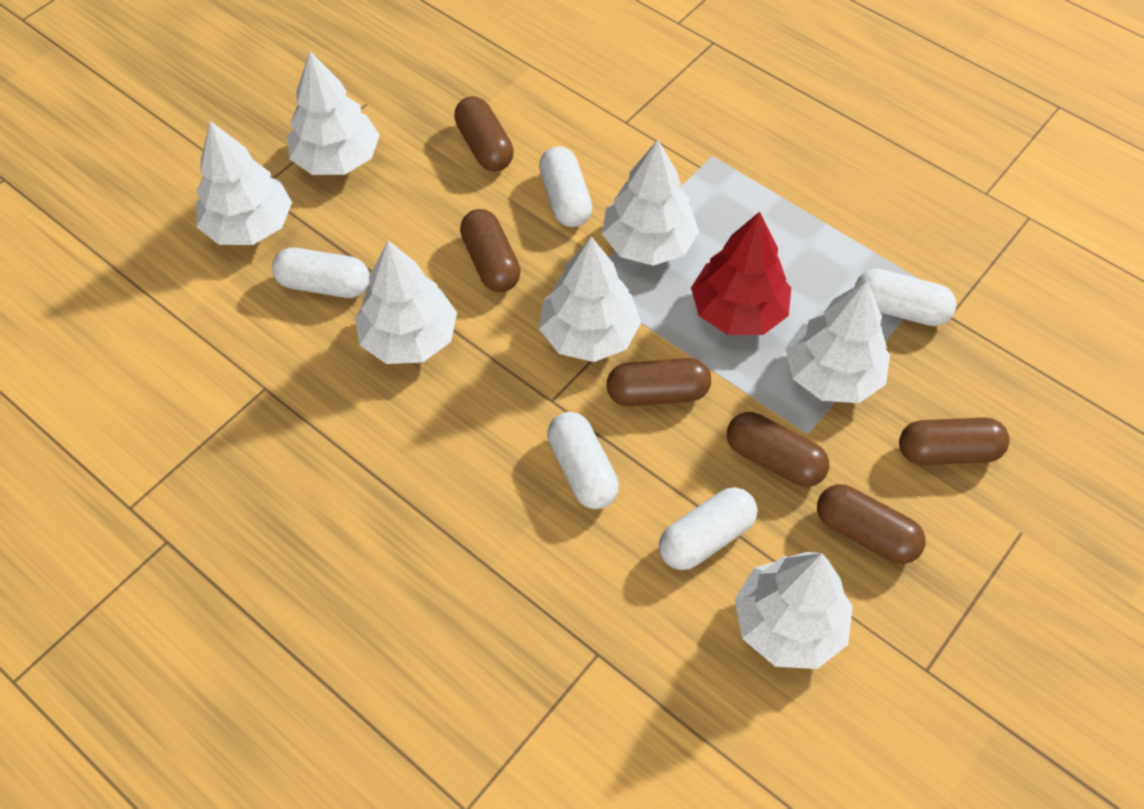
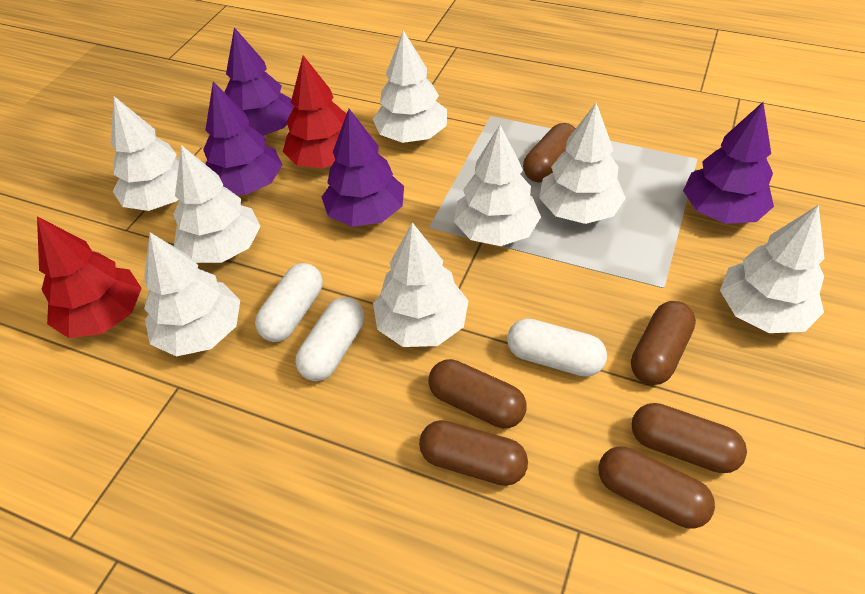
purple tree: 0 -> 4
red tree: 1 -> 2
white capsule: 5 -> 3
white tree: 7 -> 8

